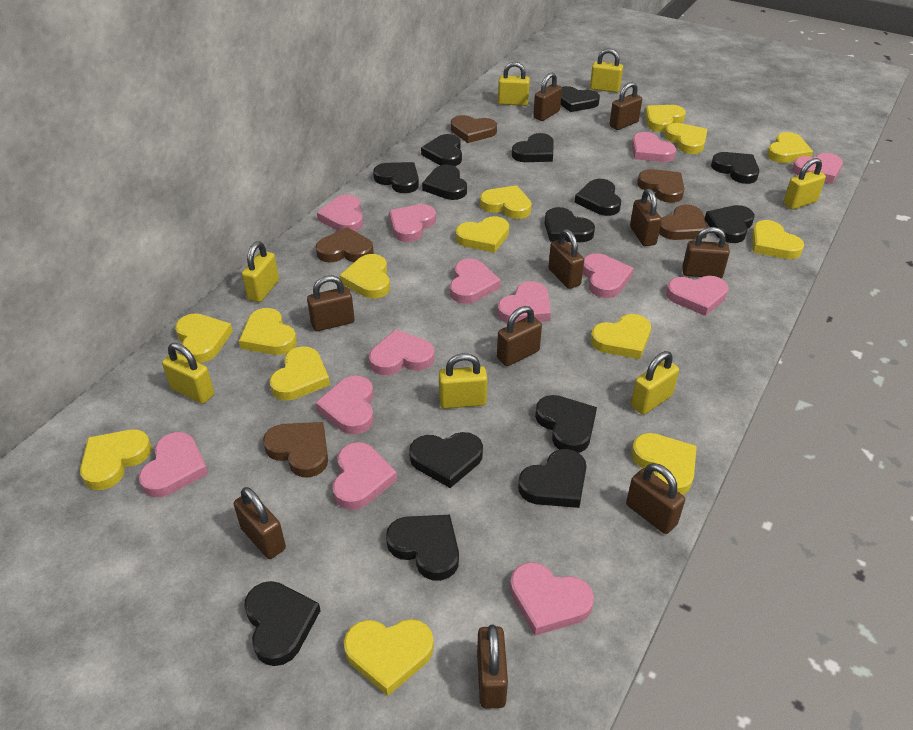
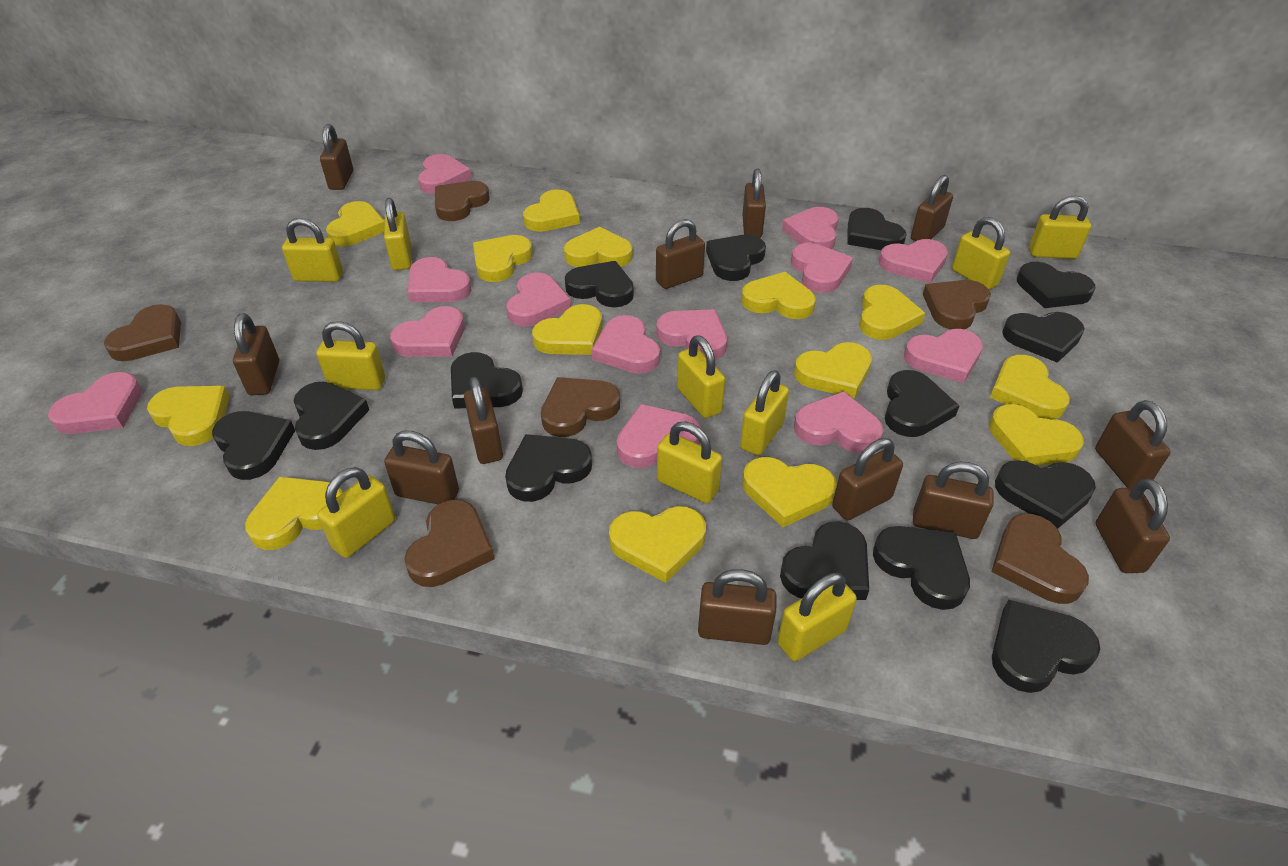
brown heart: 5 -> 6
brown padlock: 10 -> 12
yellow padlock: 7 -> 10

